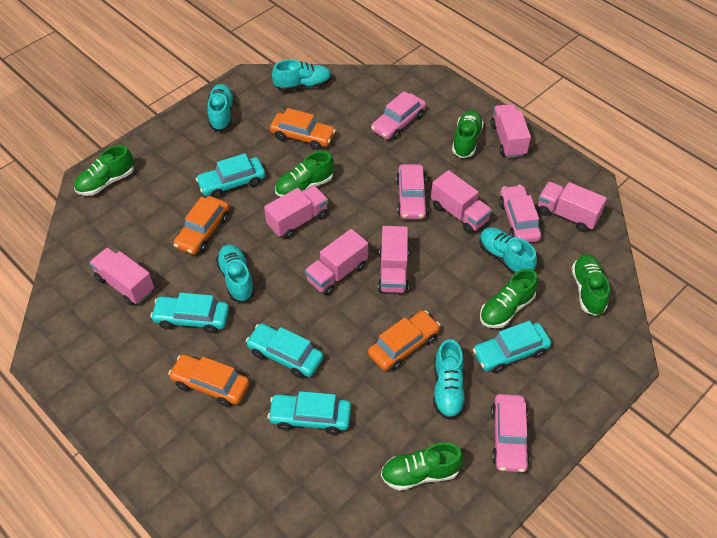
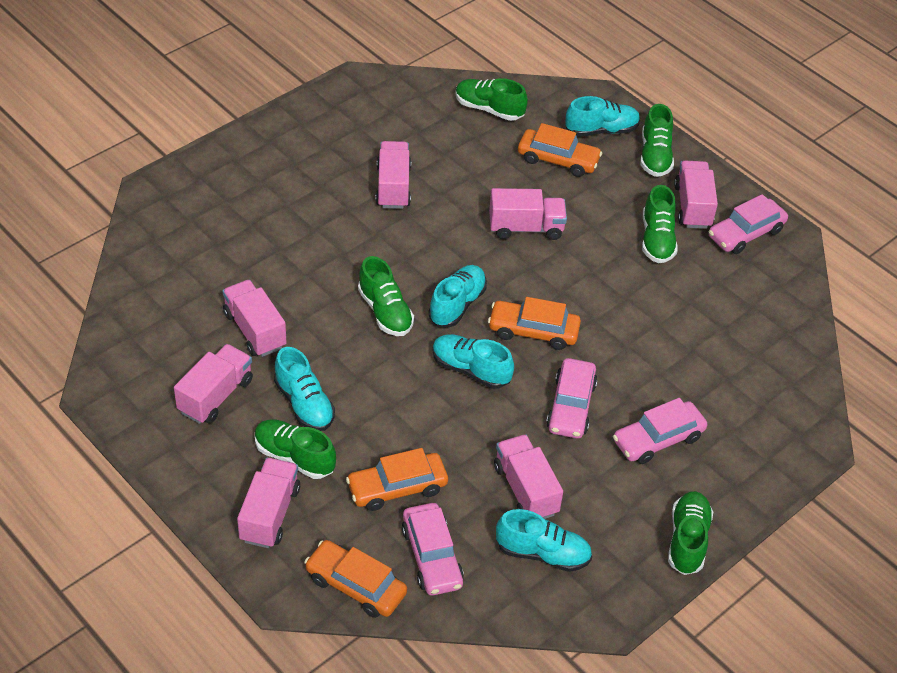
turquoise car: 5 -> 0

